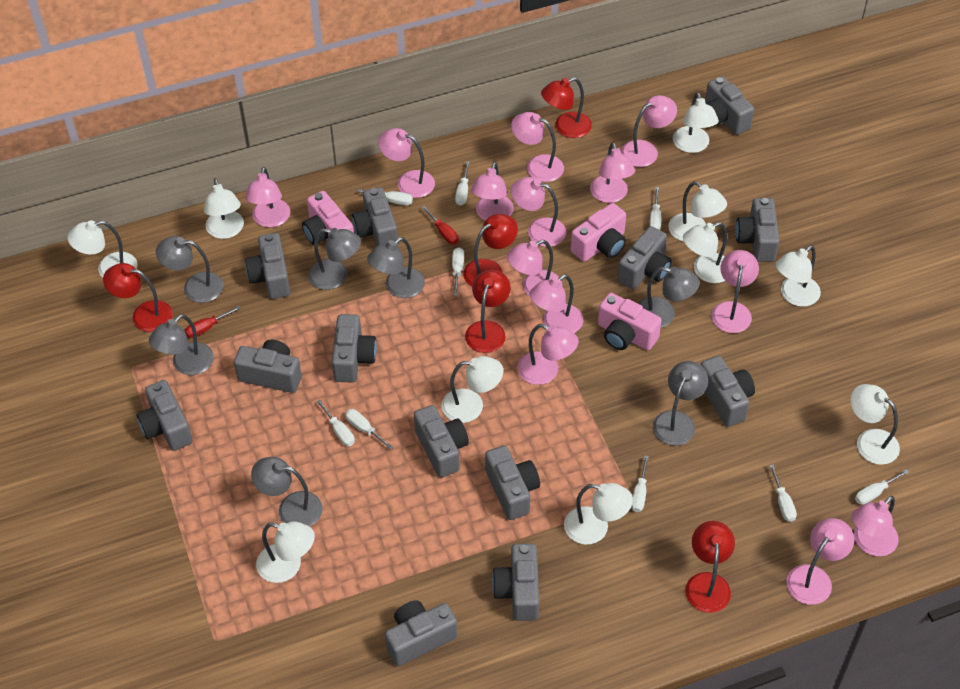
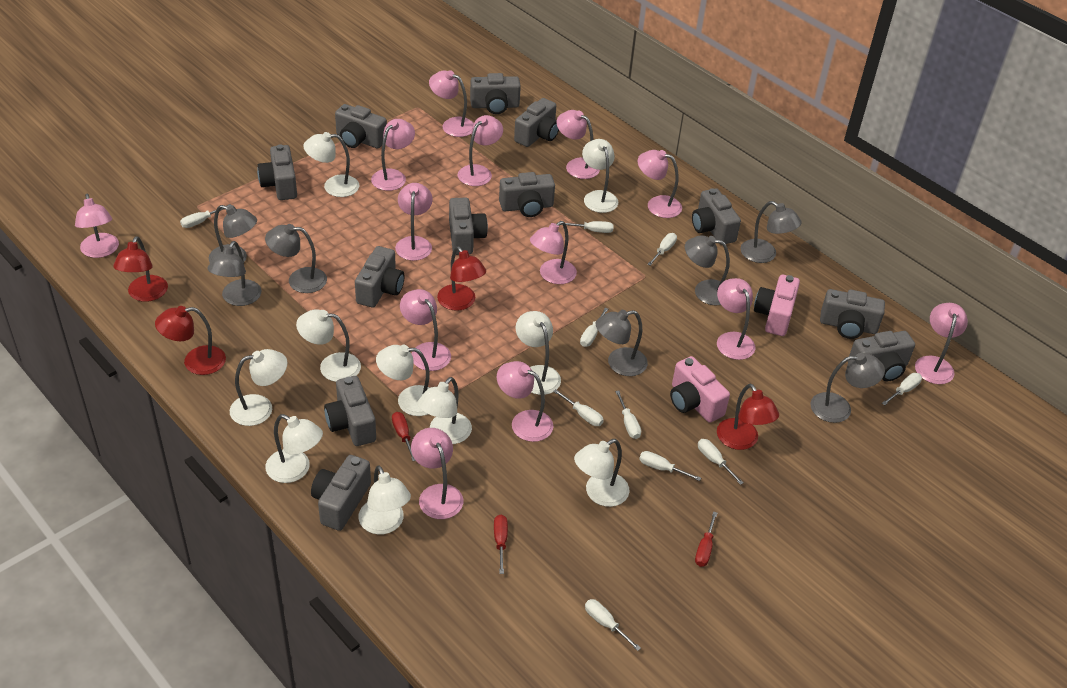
grey camera: 13 -> 12
pink camera: 3 -> 2
red lamp: 5 -> 4
red screwdriver: 2 -> 3
white screwdriver: 9 -> 10

